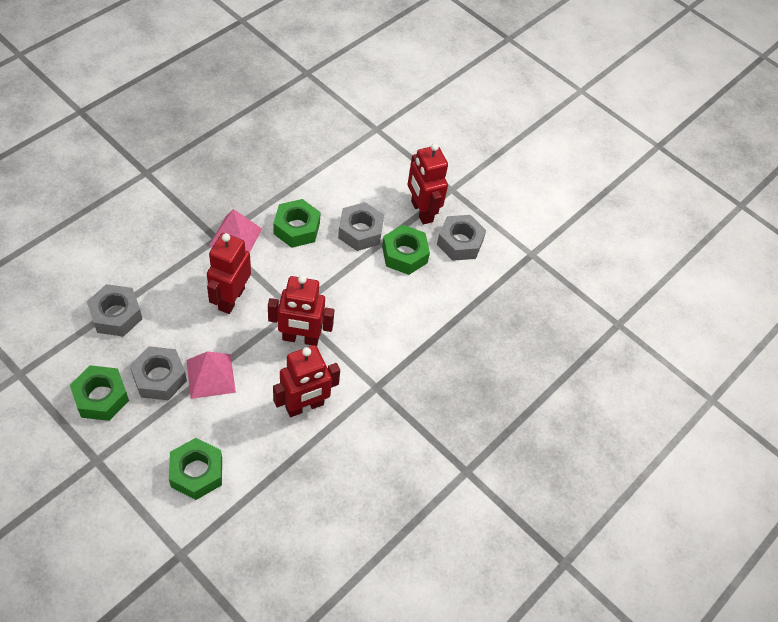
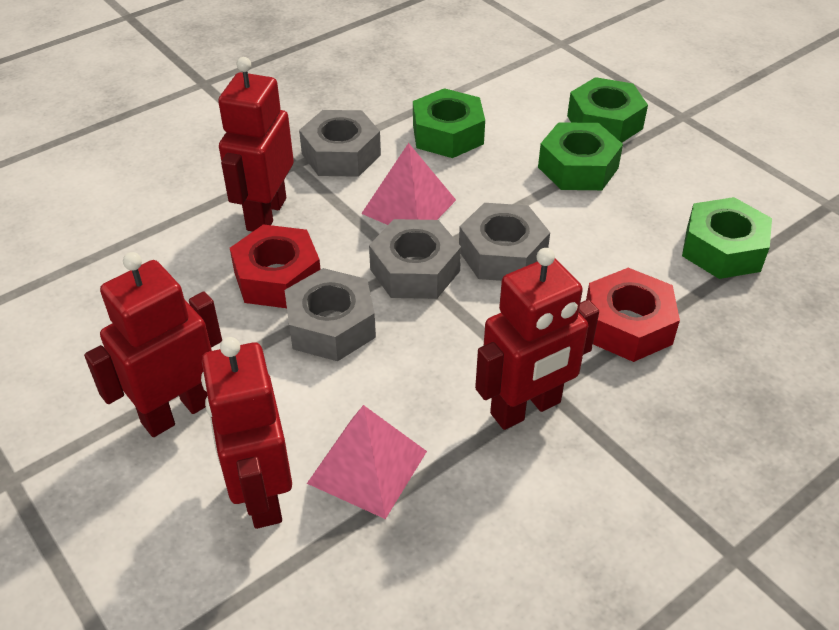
red nut: 0 -> 2

